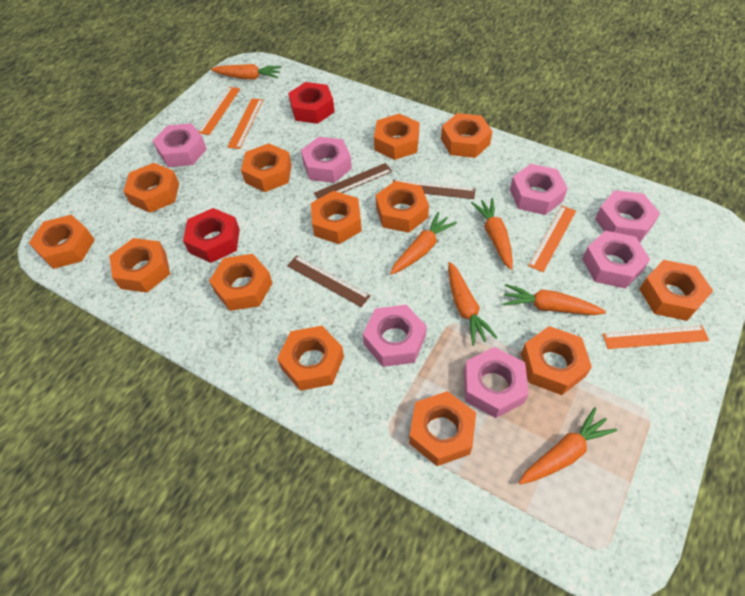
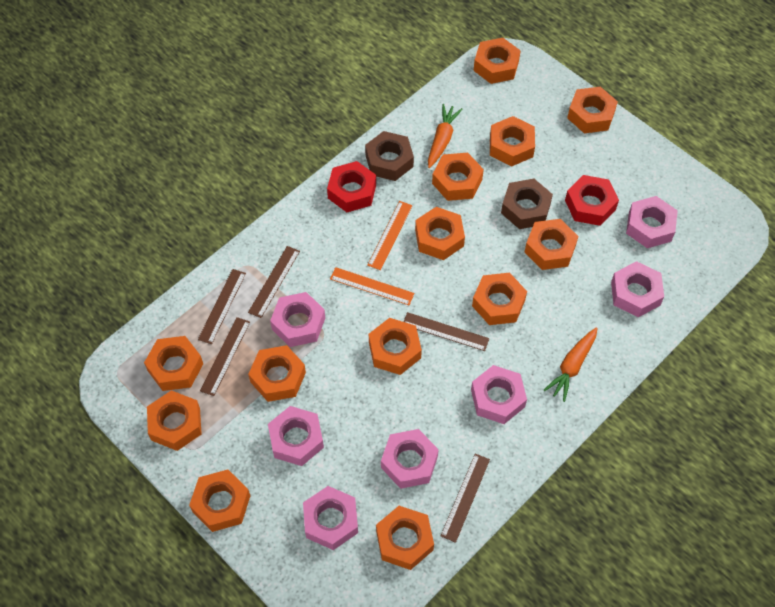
brown nut: 0 -> 2
brown ruler: 3 -> 5
orange carrot: 6 -> 2
orange ruler: 4 -> 2

